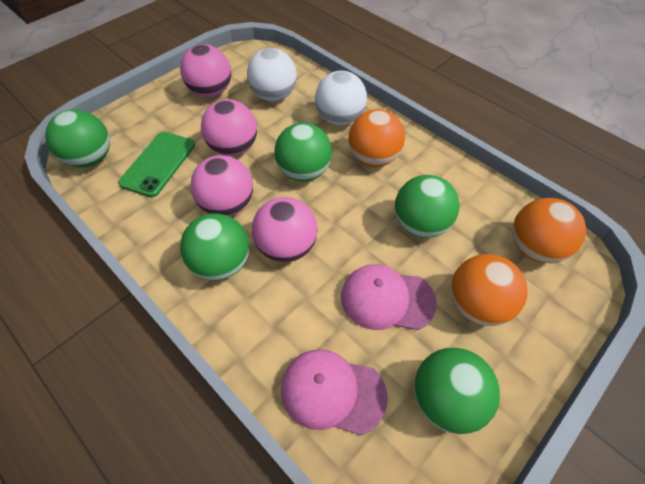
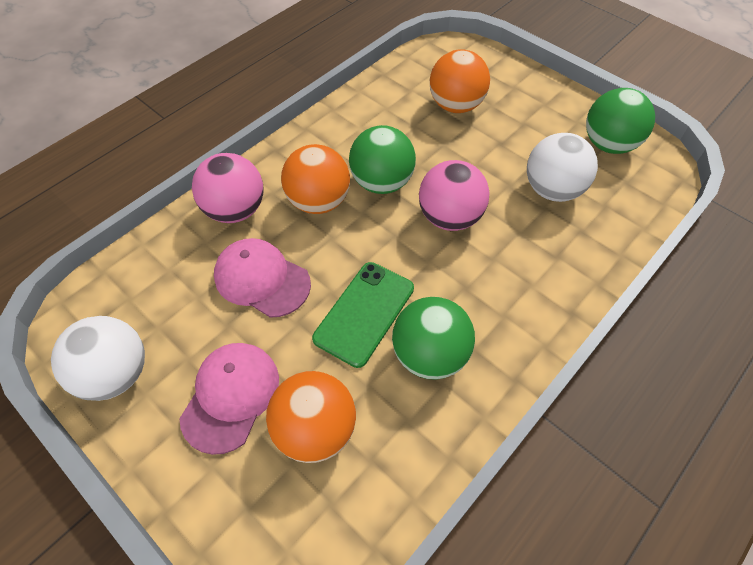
green ball: 5 -> 3
pink ball: 4 -> 2

